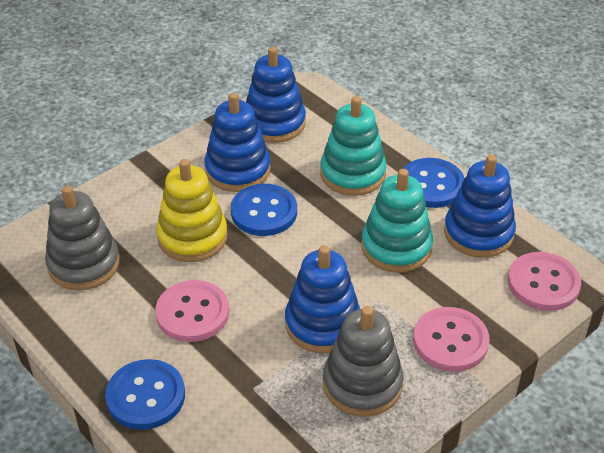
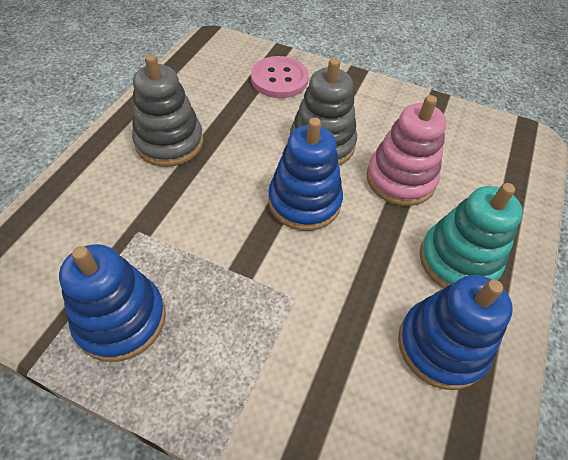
blue button: 3 -> 0
blue stacking toy: 4 -> 3
pink button: 3 -> 1
pink stacking toy: 0 -> 1
turquoise stacking toy: 2 -> 1
yellow stacking toy: 1 -> 0

